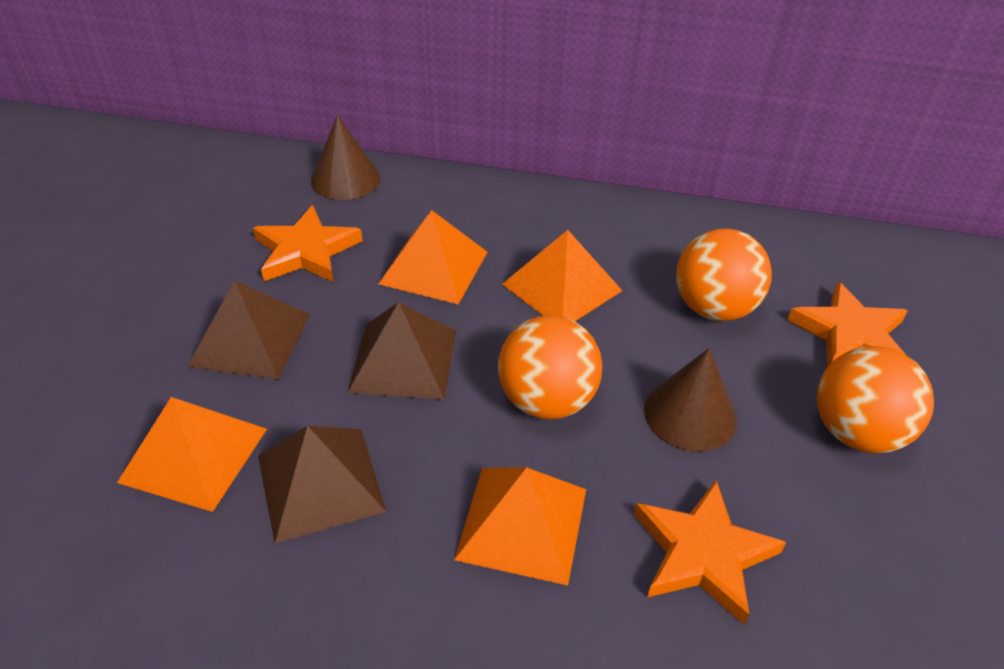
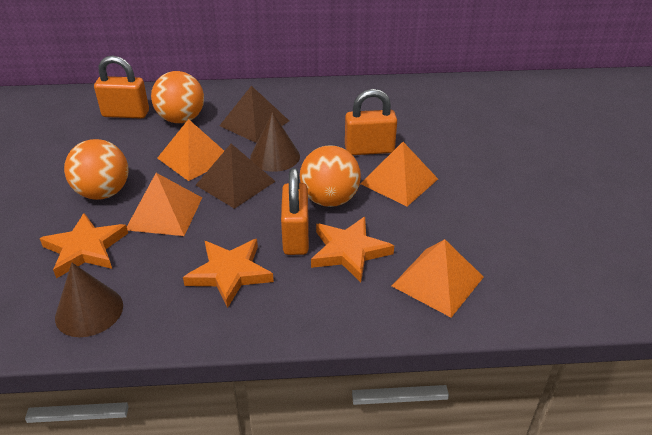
brown pyramid: 3 -> 2
orange padlock: 0 -> 3

